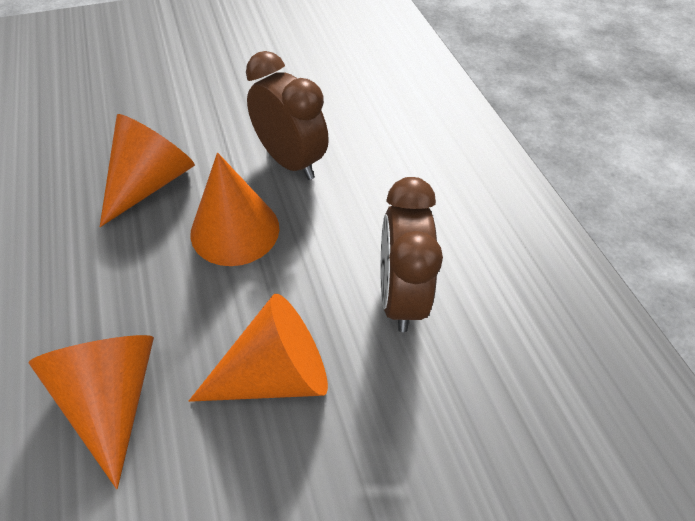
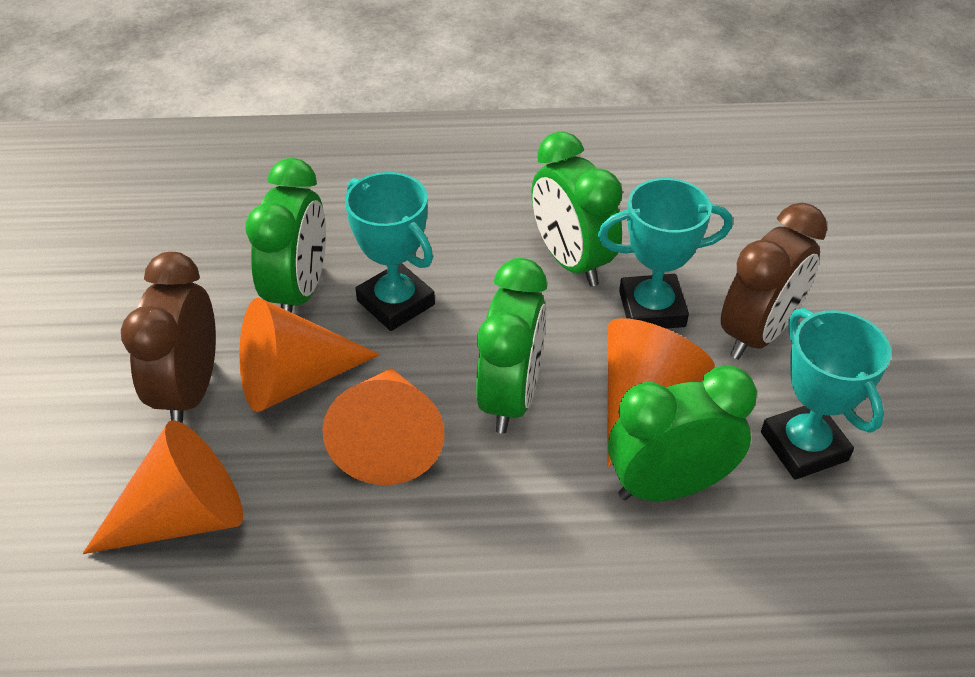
green clock: 0 -> 4
turquoise trophy: 0 -> 3

